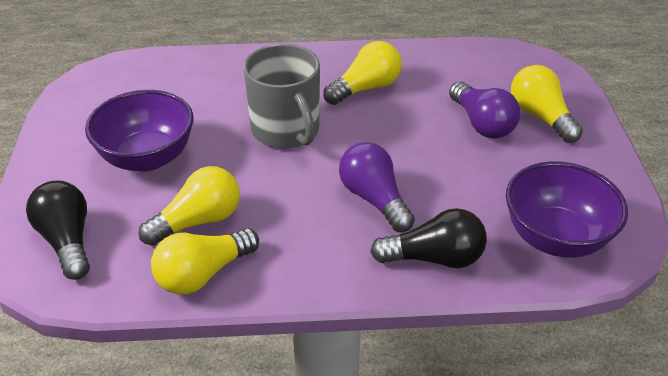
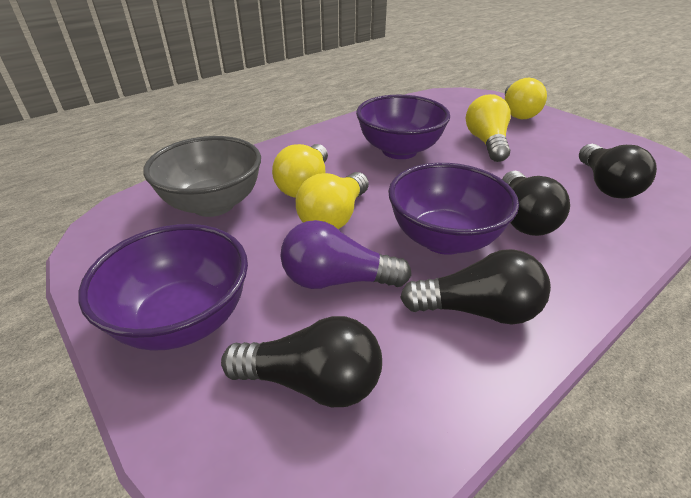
black light bulb: 2 -> 4
grey bowl: 0 -> 1
grey mug: 1 -> 0
purple bowl: 2 -> 3
purple light bulb: 2 -> 1

